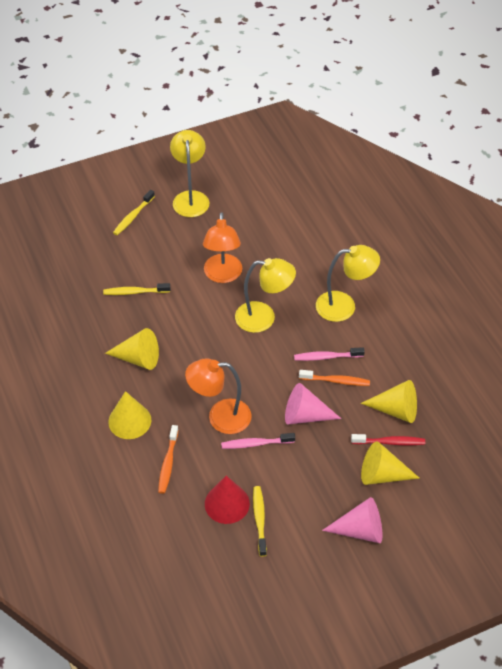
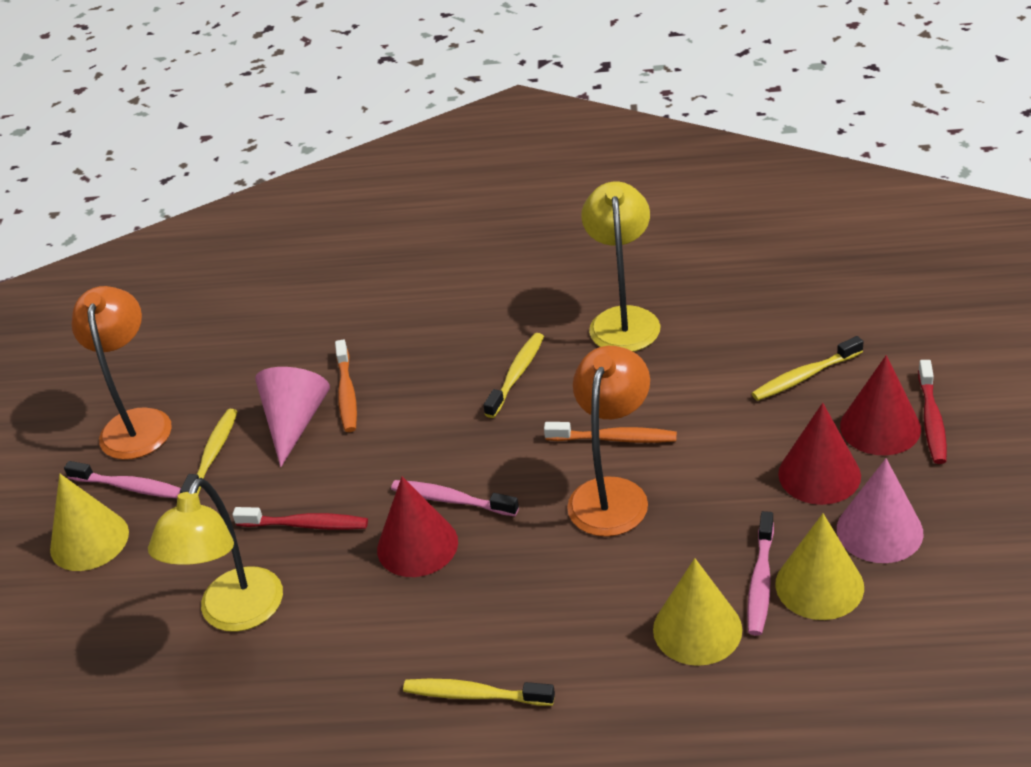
pink toothbrush: 2 -> 3
red cone: 1 -> 3
red toothbrush: 1 -> 2
yellow cone: 4 -> 3
yellow lamp: 3 -> 2
yellow toothbrush: 3 -> 4

